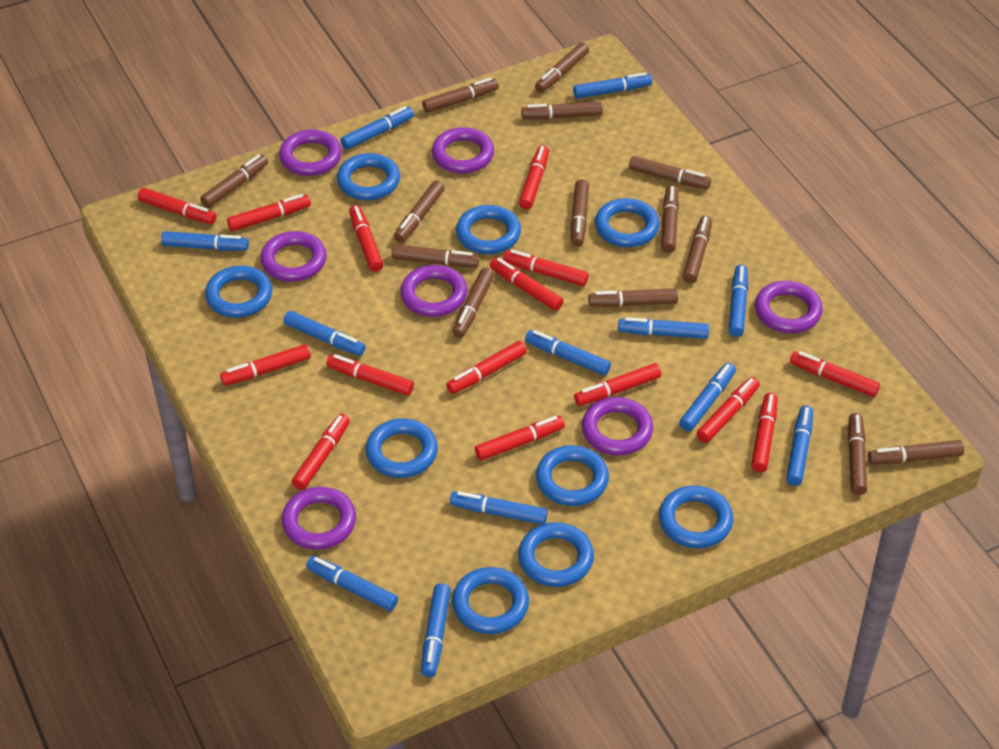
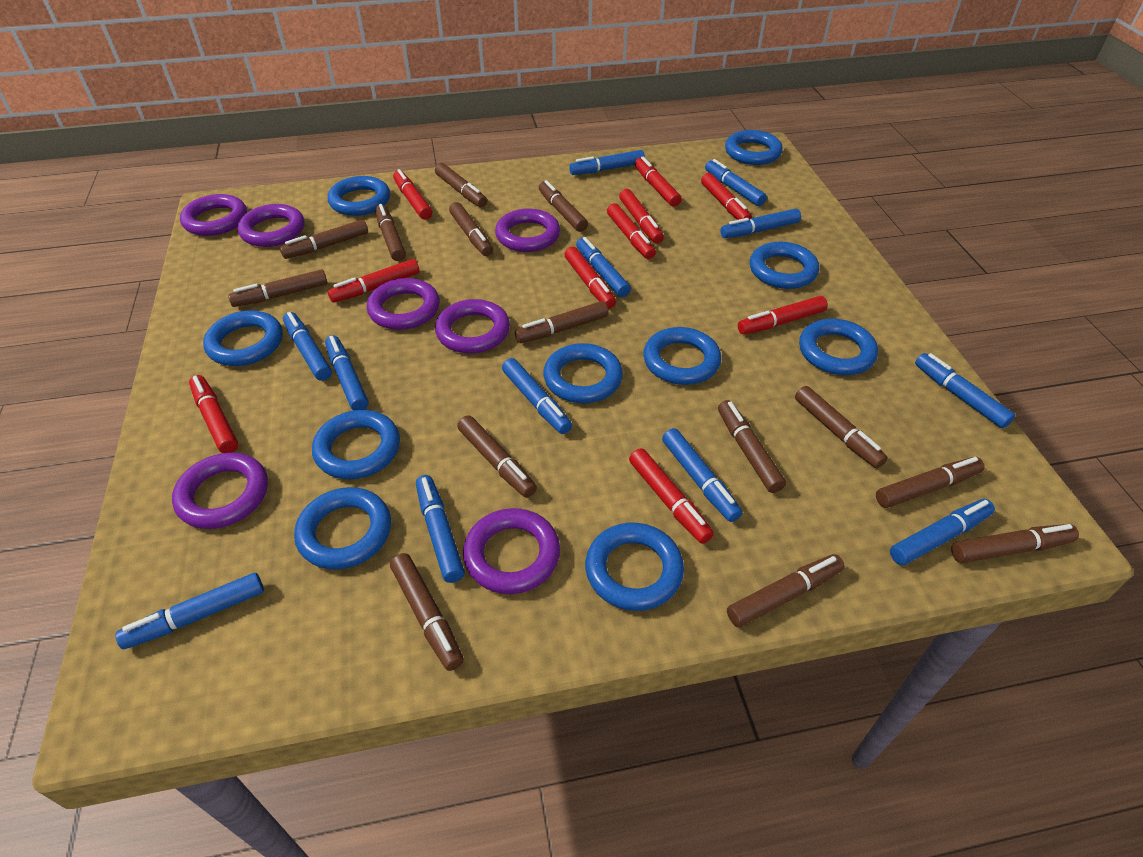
blue ring: 9 -> 10
red marker: 15 -> 10

